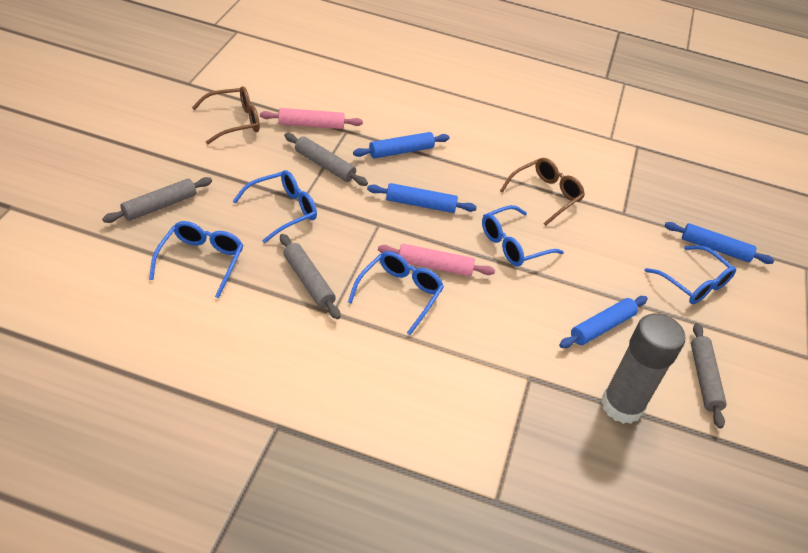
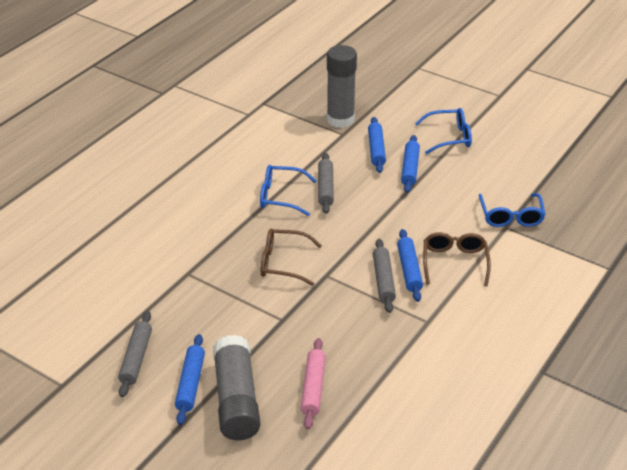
blue glasses: 5 -> 3
grey glue stick: 1 -> 2
grey rolling pin: 4 -> 3
pink rolling pin: 2 -> 1

